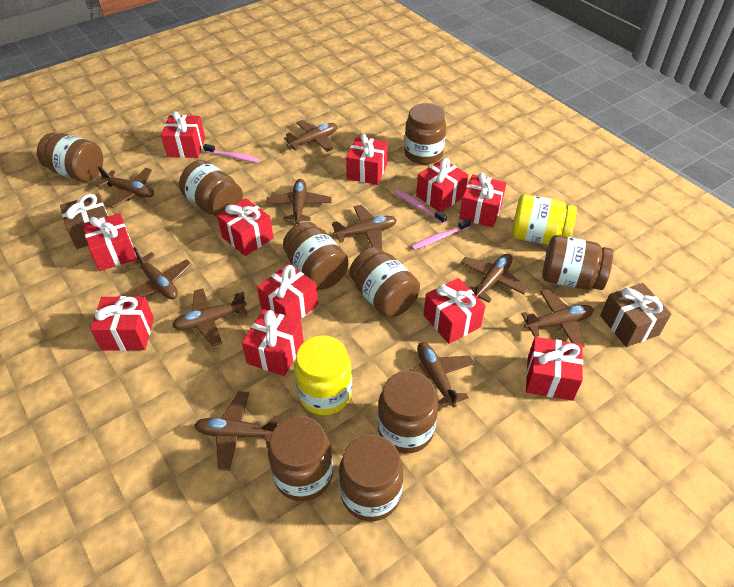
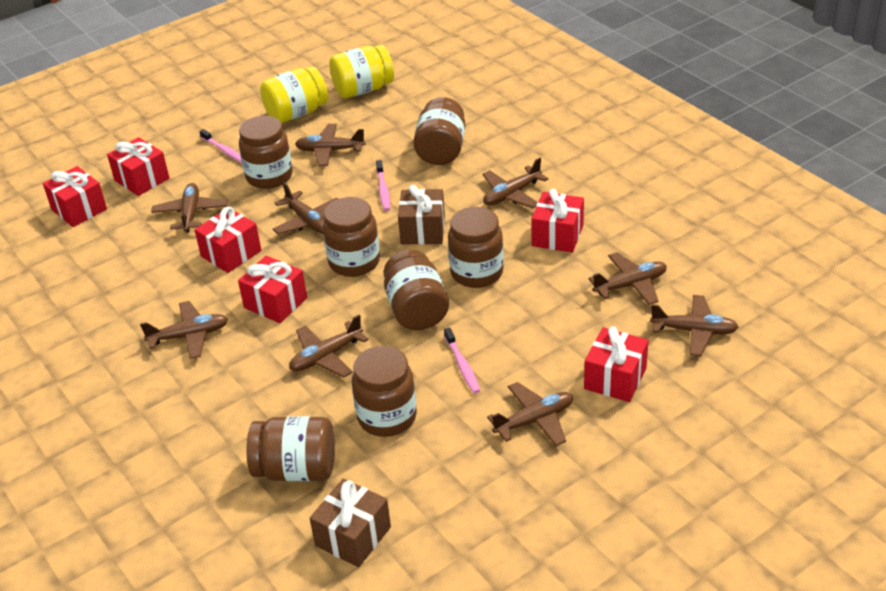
brown jar: 9 -> 7
brown plane: 10 -> 9
red gift: 11 -> 6

